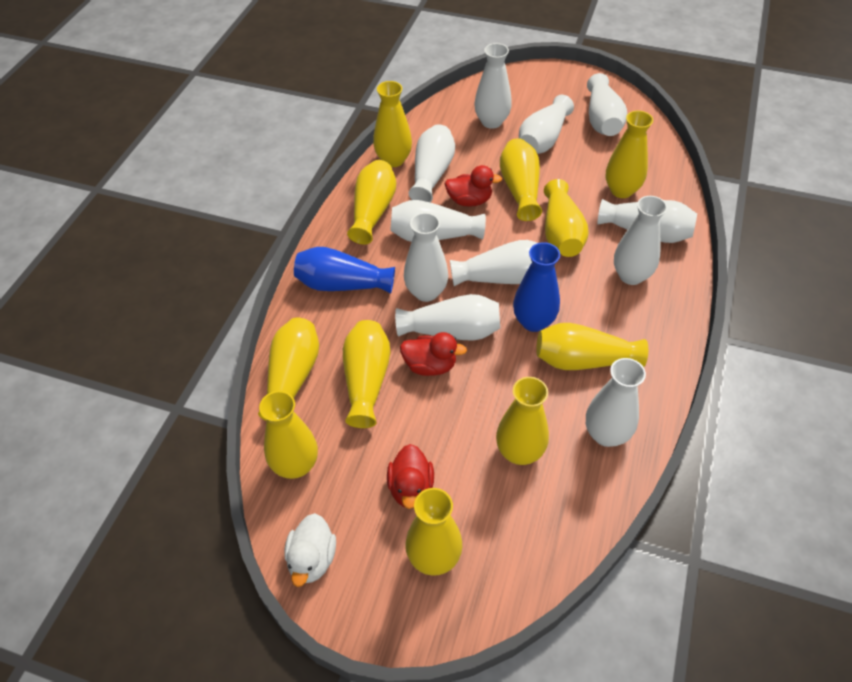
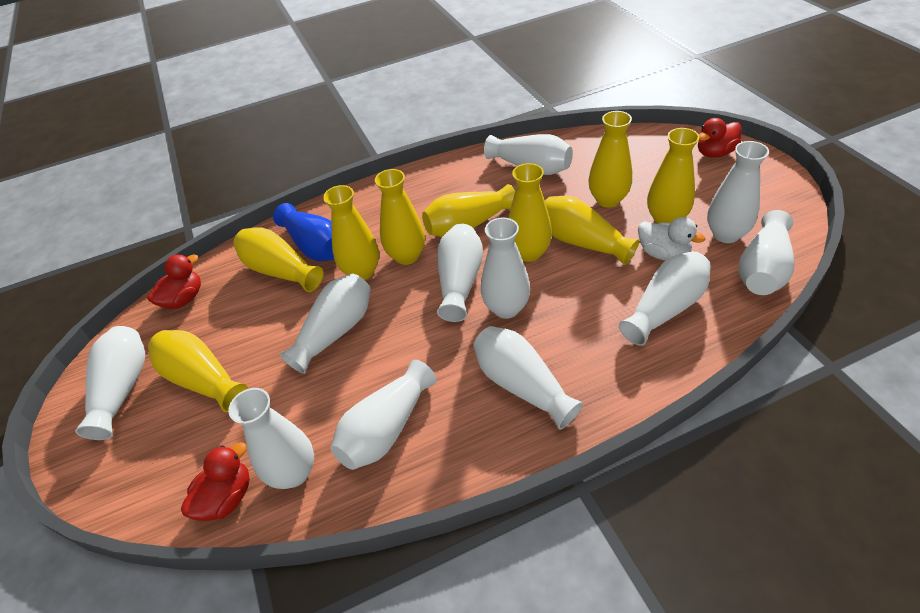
blue vase: 2 -> 1
yellow vase: 11 -> 9

